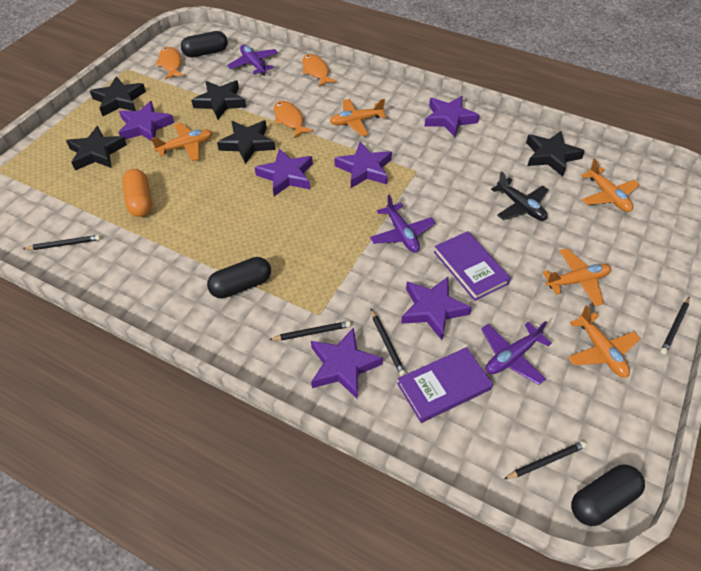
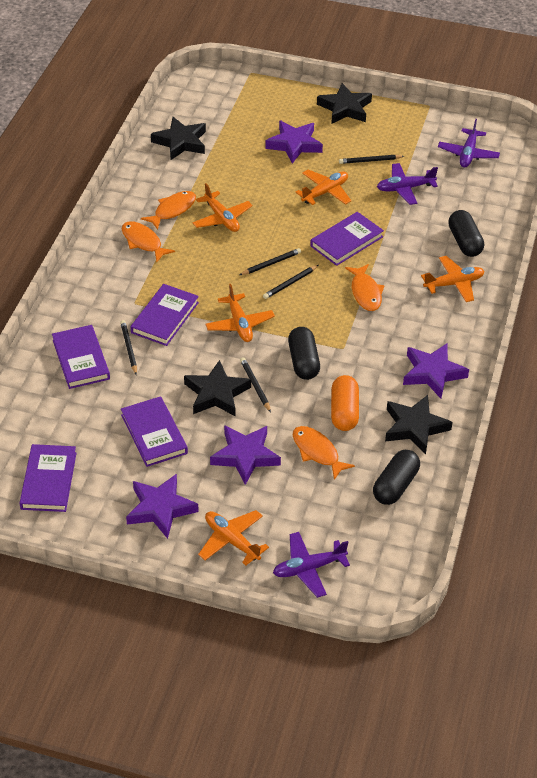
black plane: 1 -> 0
black star: 5 -> 4
orange fish: 3 -> 4
purple book: 2 -> 5
purple star: 6 -> 4

